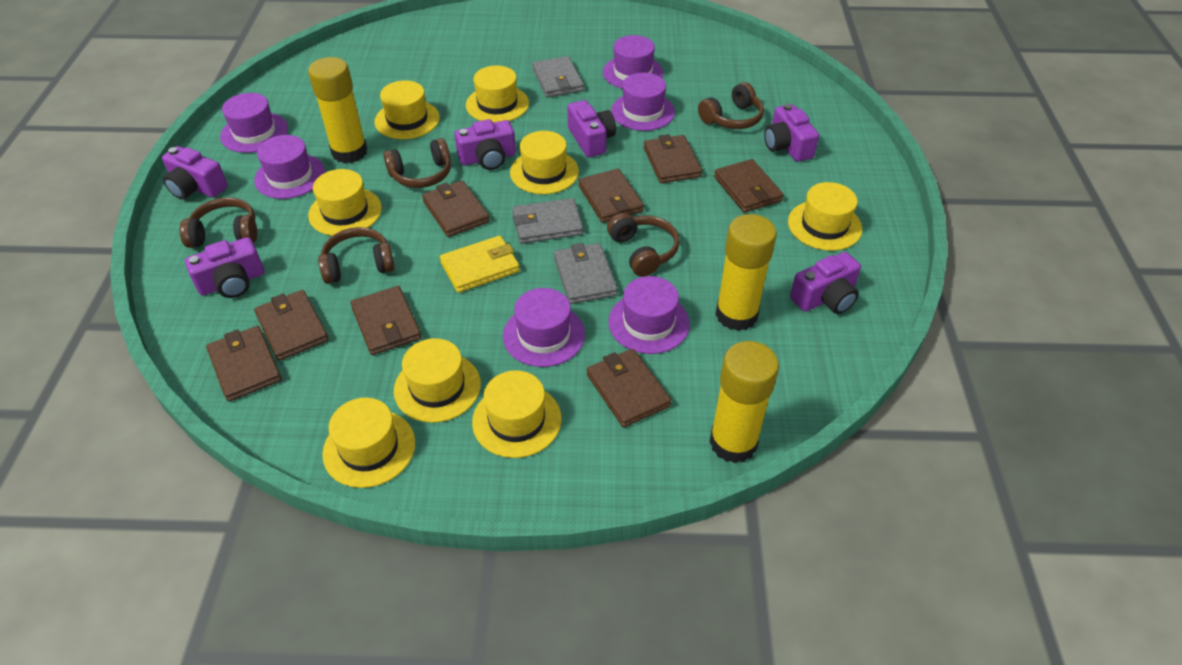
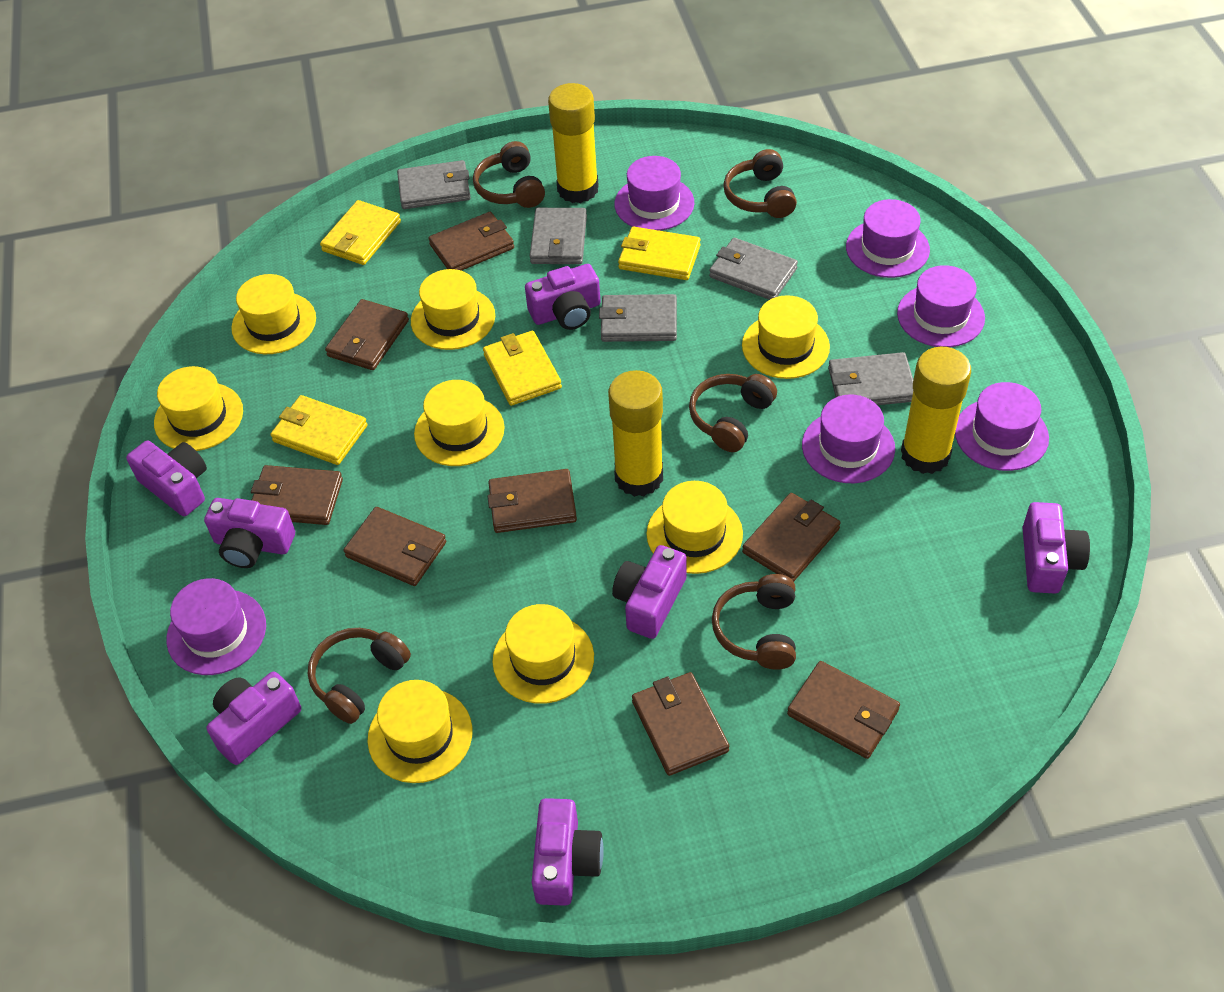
grey wallet: 3 -> 5
purple camera: 6 -> 7
yellow wallet: 1 -> 4

